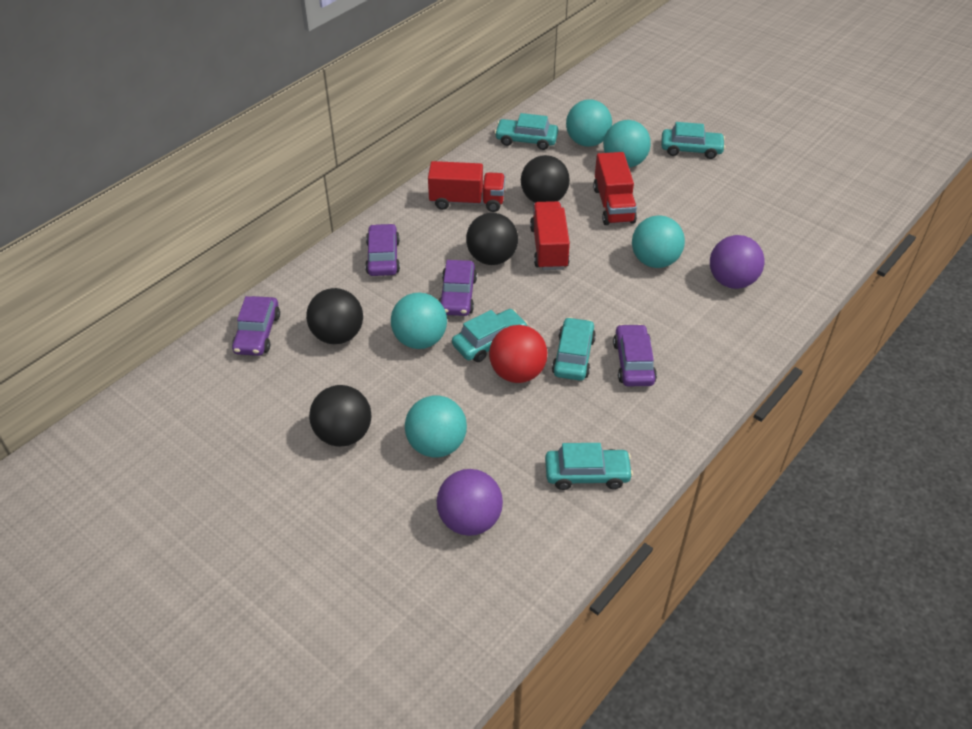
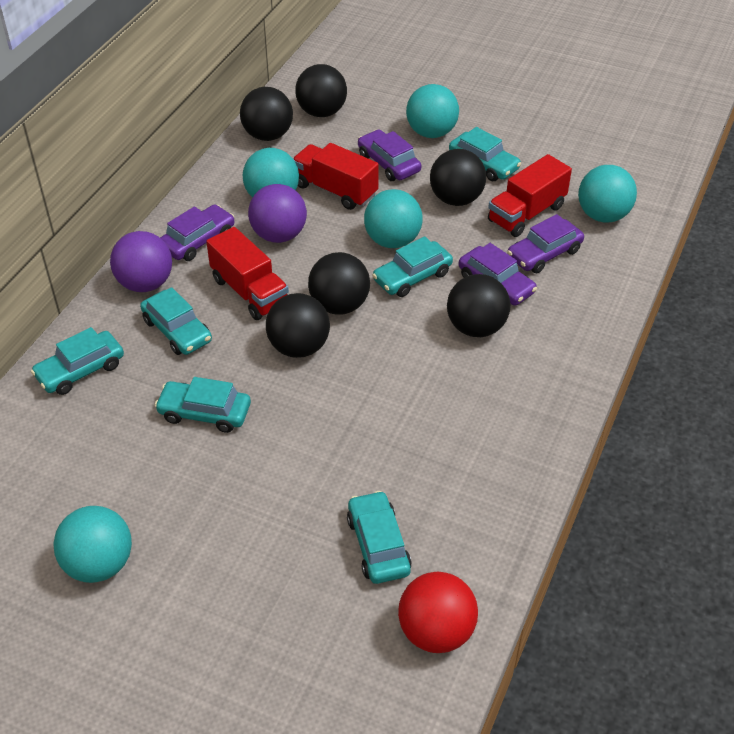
black ball: 4 -> 6
turquoise car: 5 -> 6

